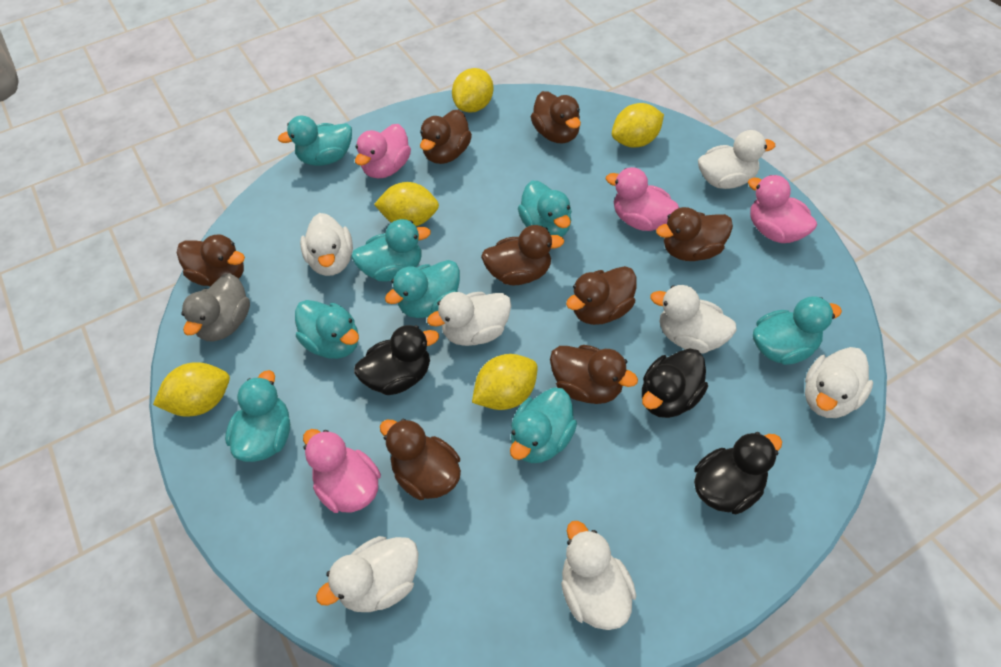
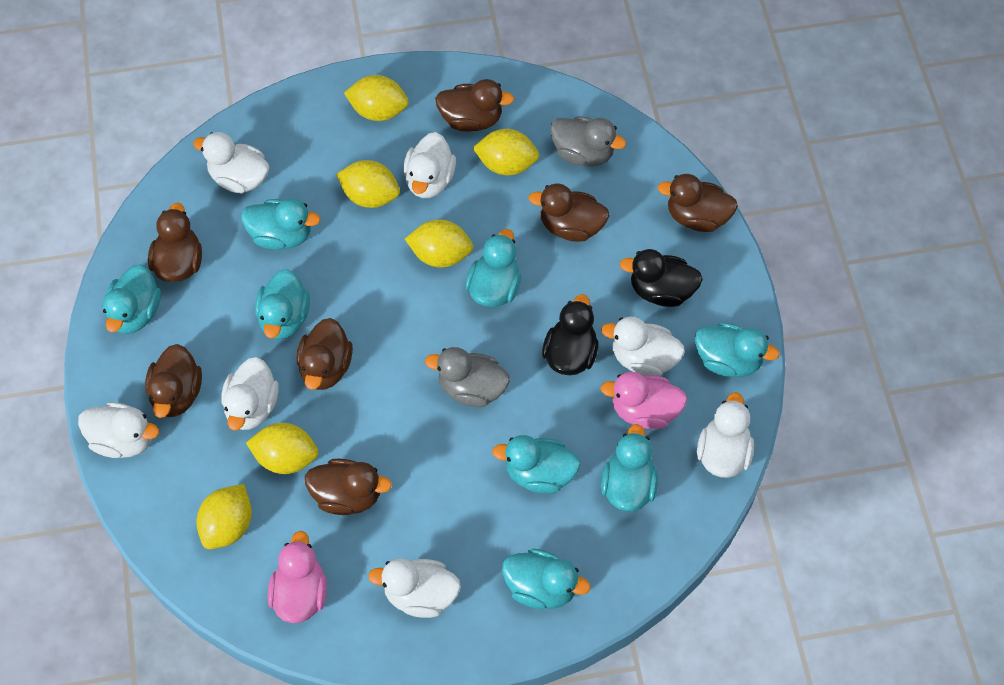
black duck: 3 -> 2
brown duck: 8 -> 7
grey duck: 1 -> 2
pink duck: 4 -> 2
yellow lemon: 5 -> 6

